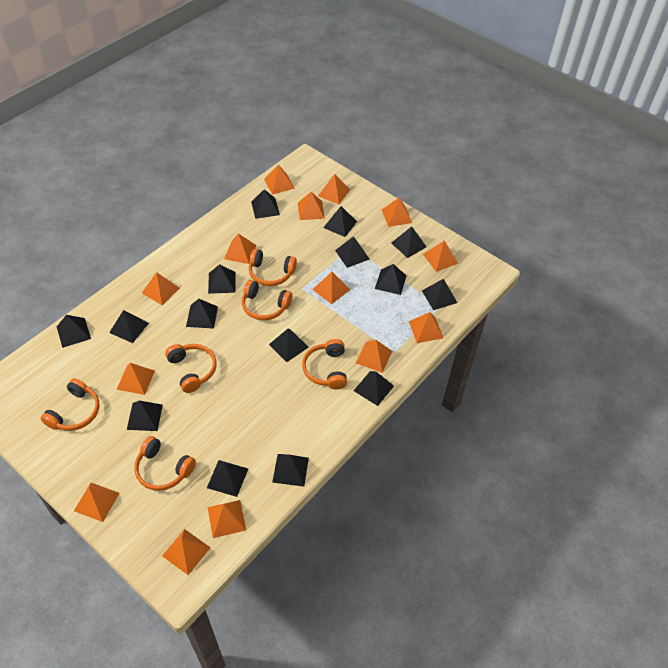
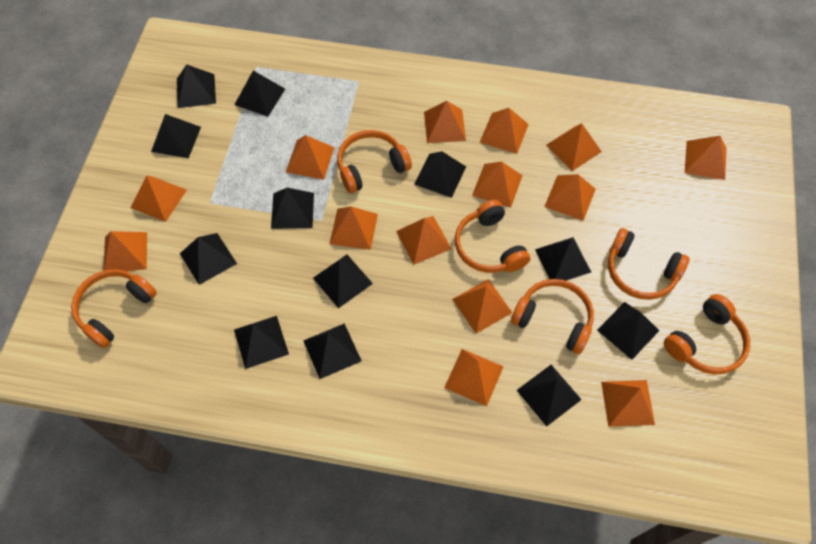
black pyramid: 15 -> 12

